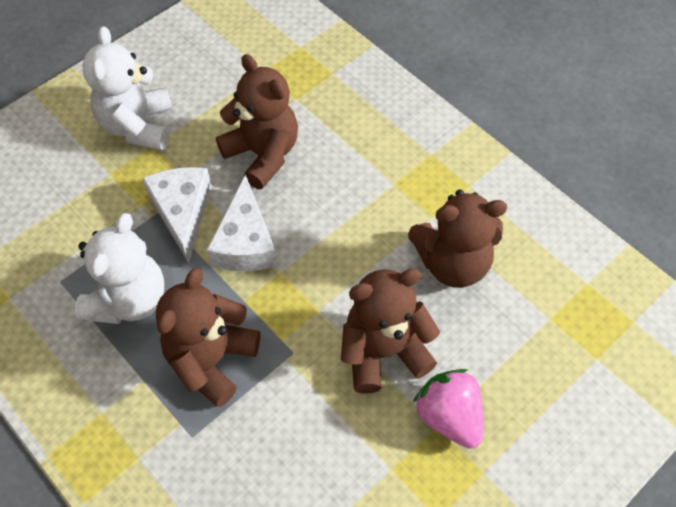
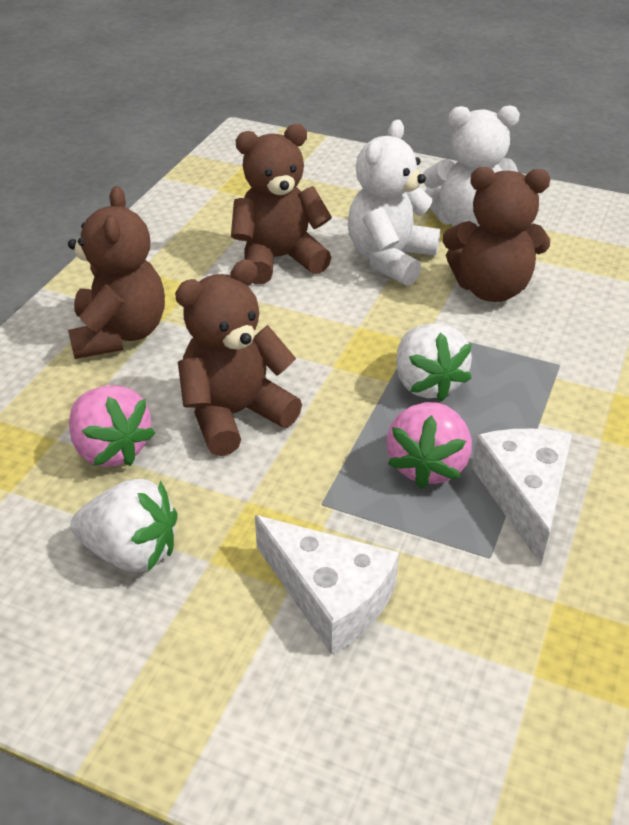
pink strawberry: 1 -> 2
white strawberry: 0 -> 2

